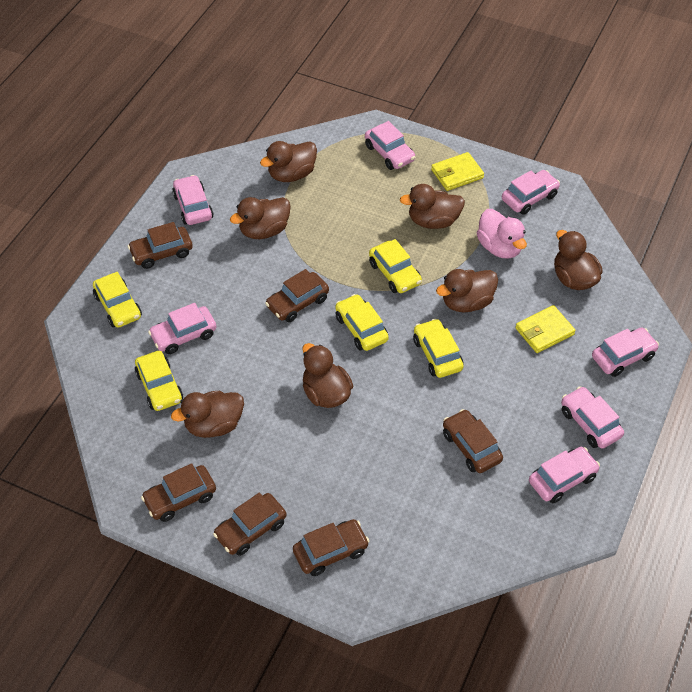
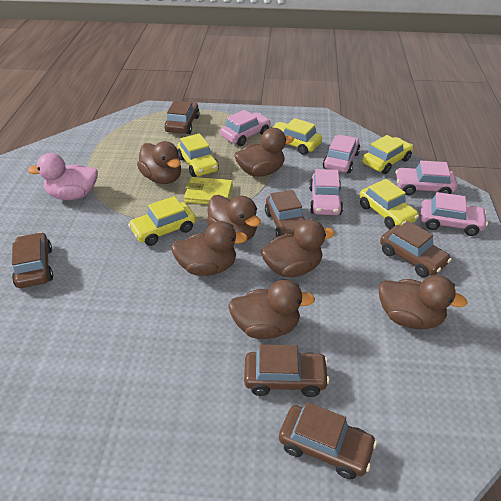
pink car: 7 -> 5
yellow wallet: 2 -> 1

